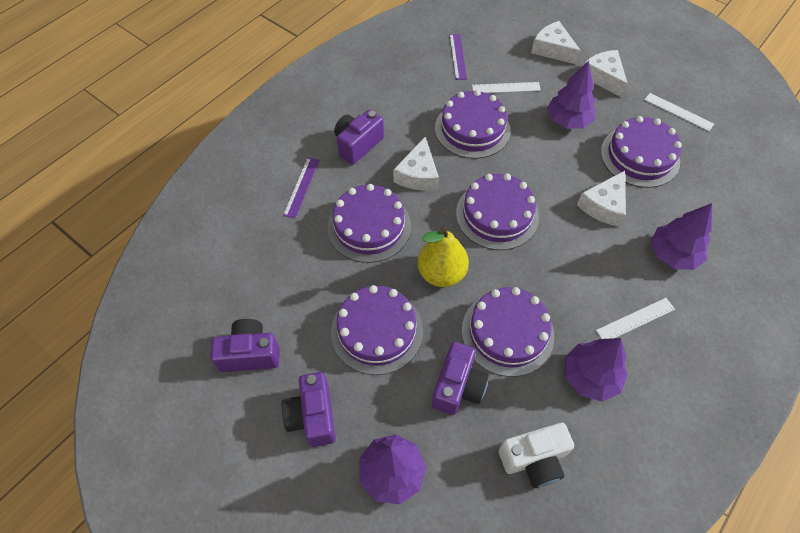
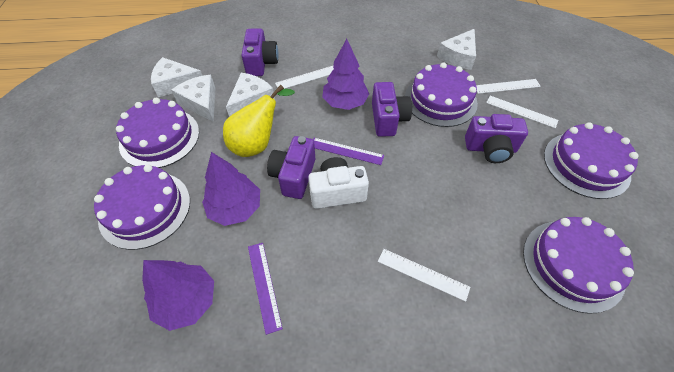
purple cake: 6 -> 5
purple tree: 4 -> 3
white ruler: 3 -> 4

